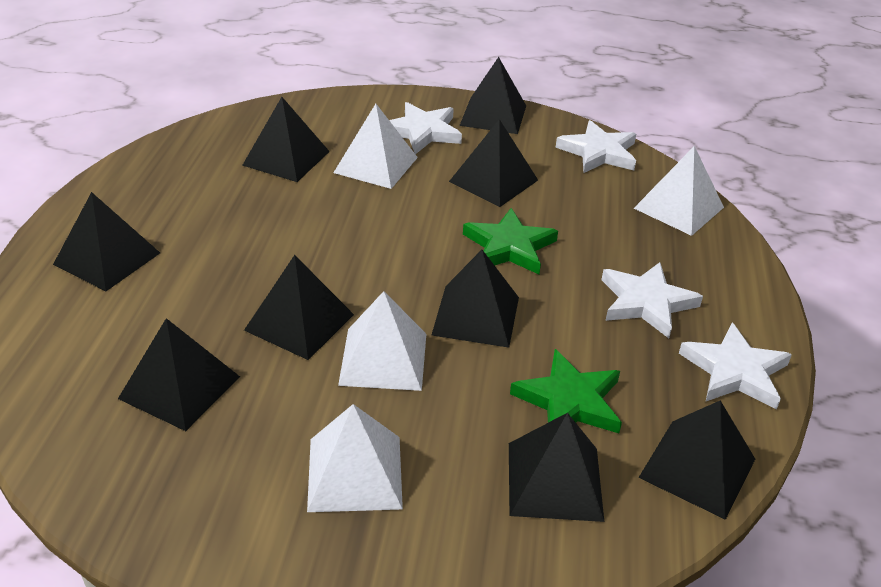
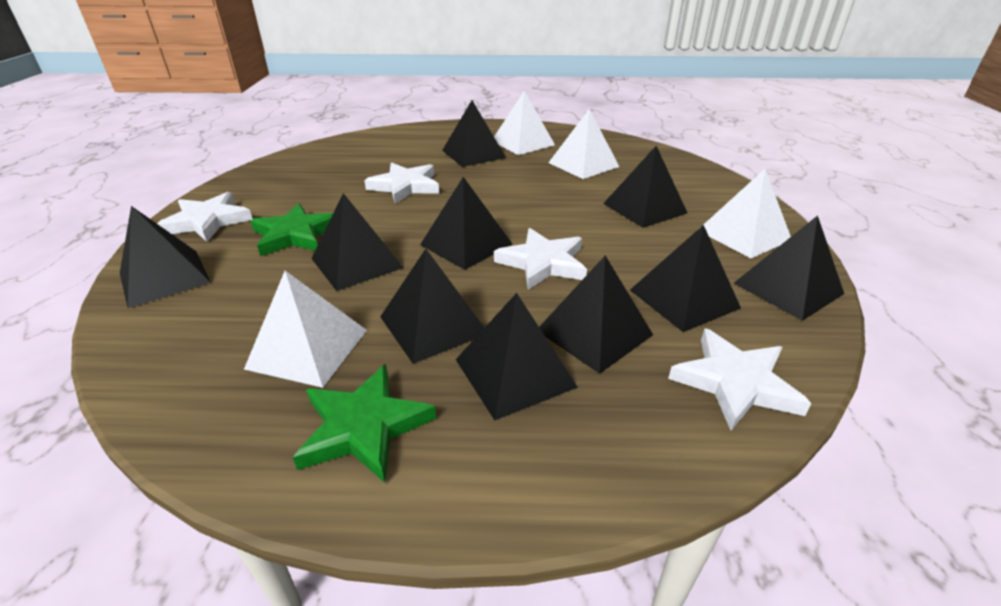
black pyramid: 9 -> 10

